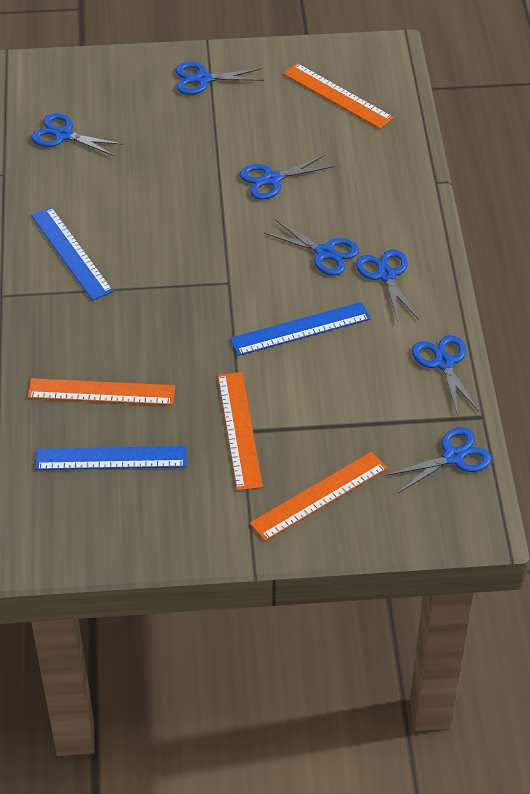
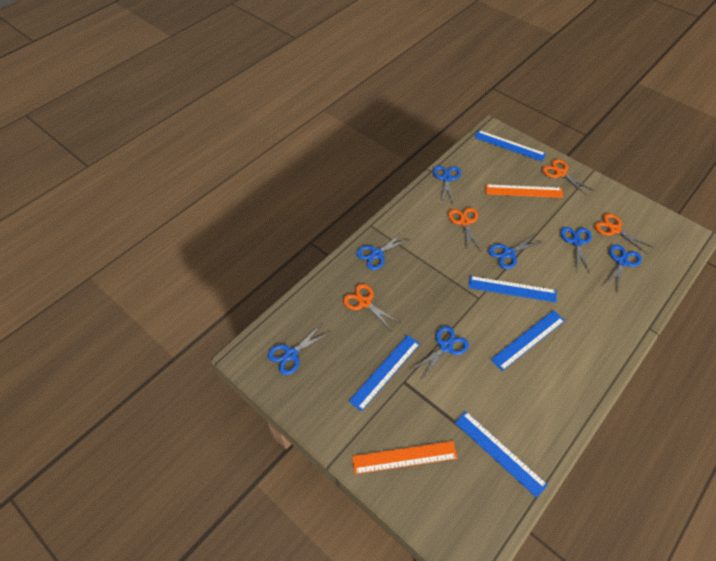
blue ruler: 3 -> 5
orange ruler: 4 -> 2
orange scissors: 0 -> 4

